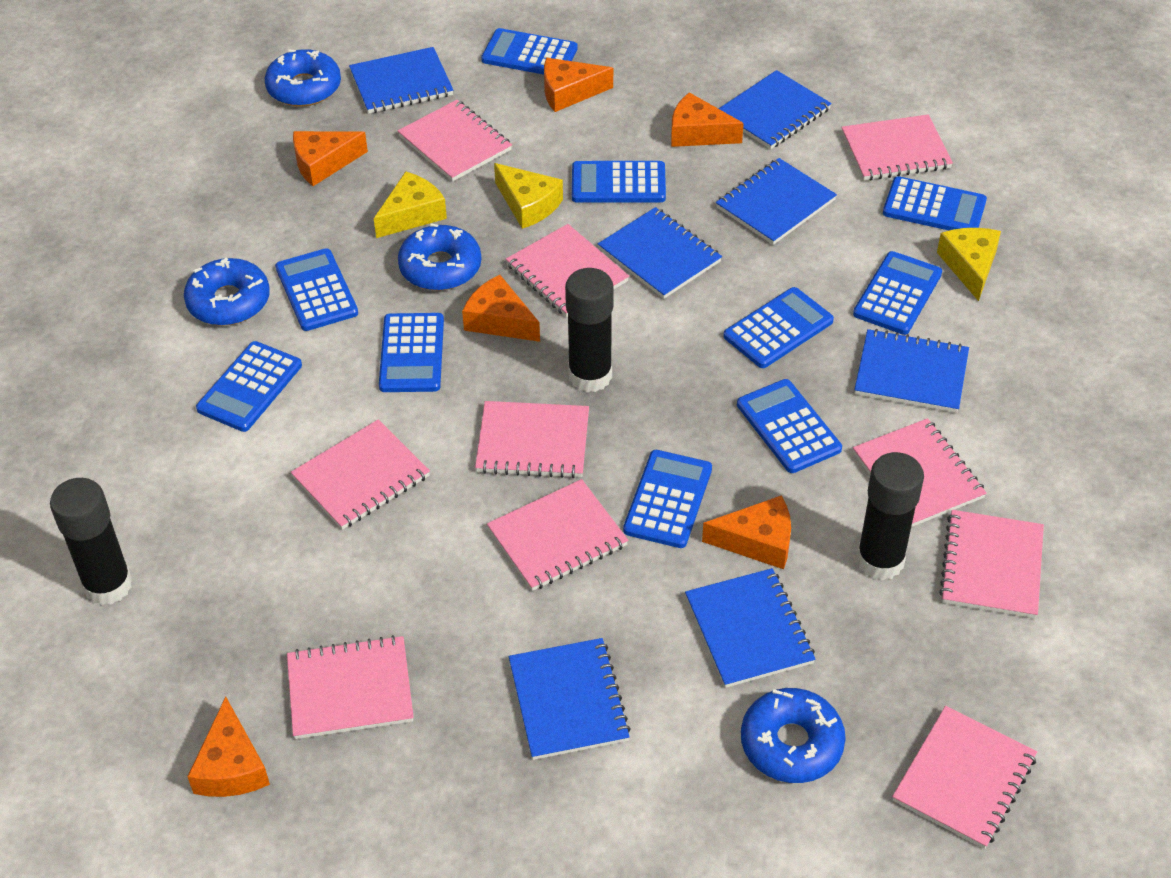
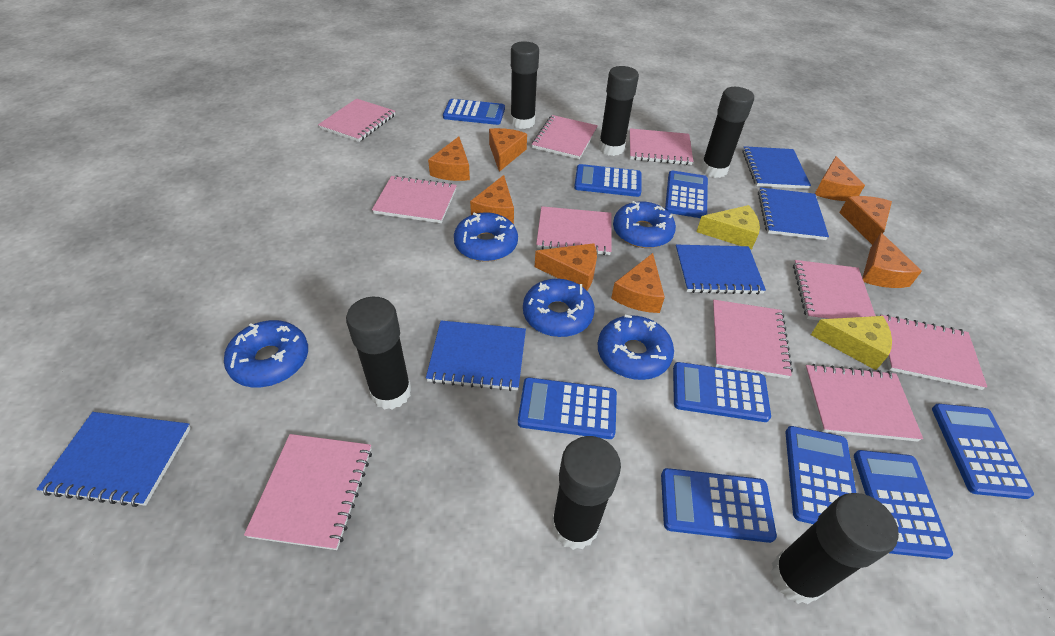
black glue stick: 3 -> 6
blue calculator: 10 -> 9
blue donut: 4 -> 5
blue notebook: 7 -> 5
orange cheese: 6 -> 8
yellow cheese: 3 -> 2

